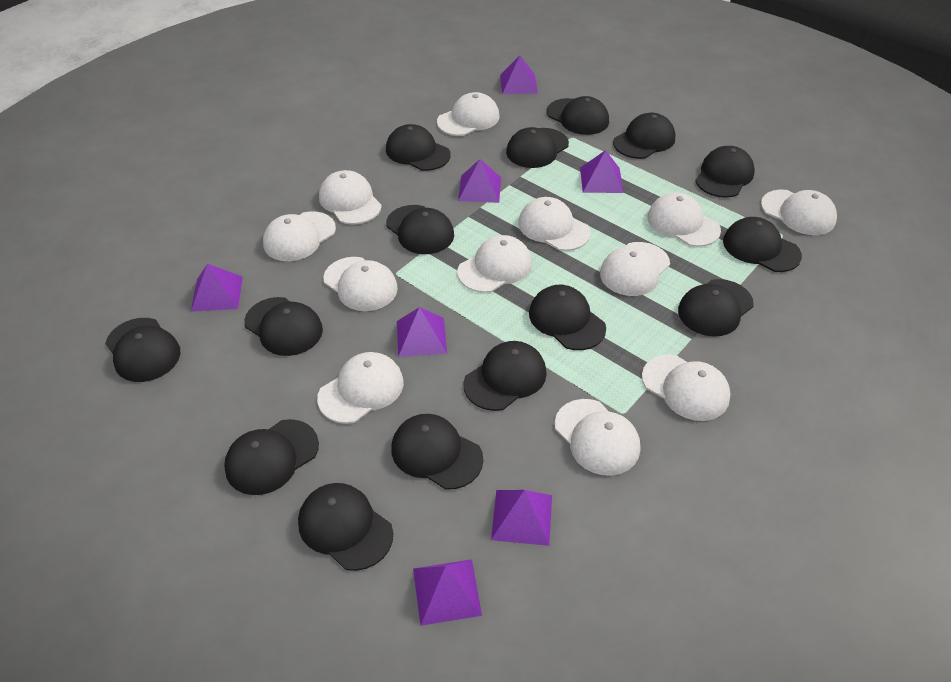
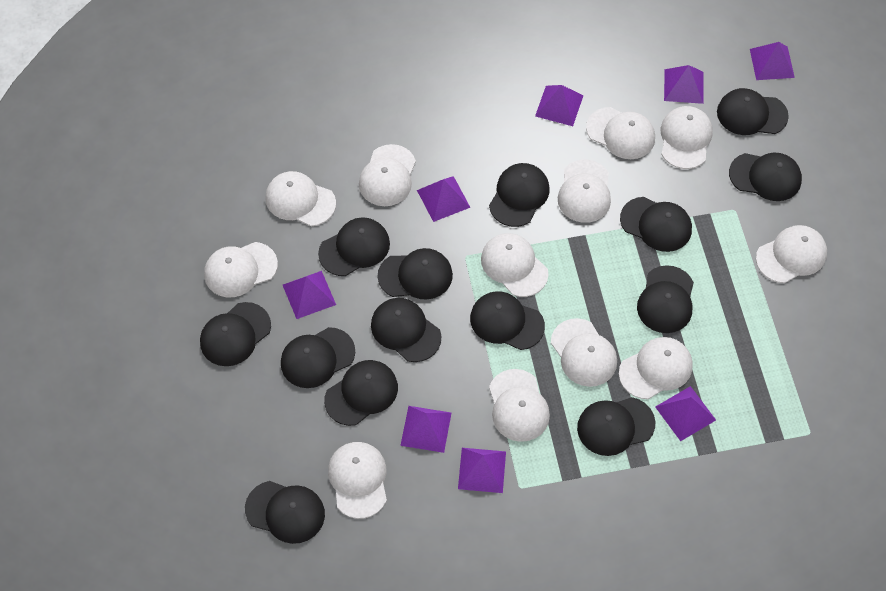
black cap: 15 -> 14
purple pyramid: 7 -> 8

